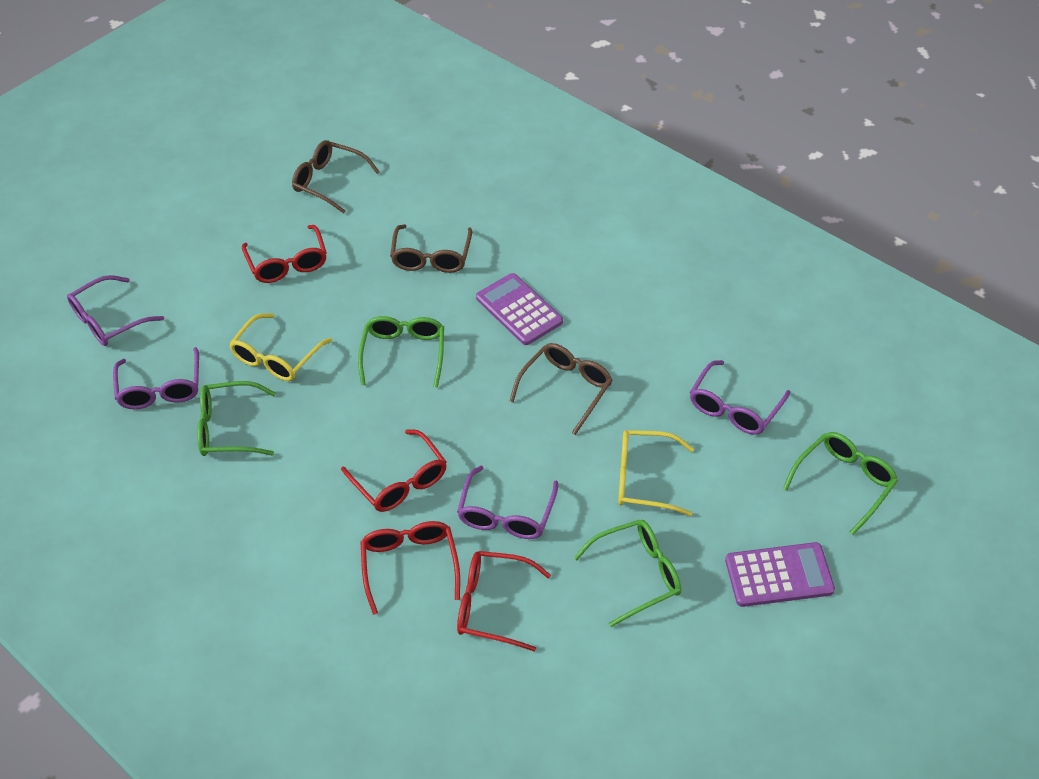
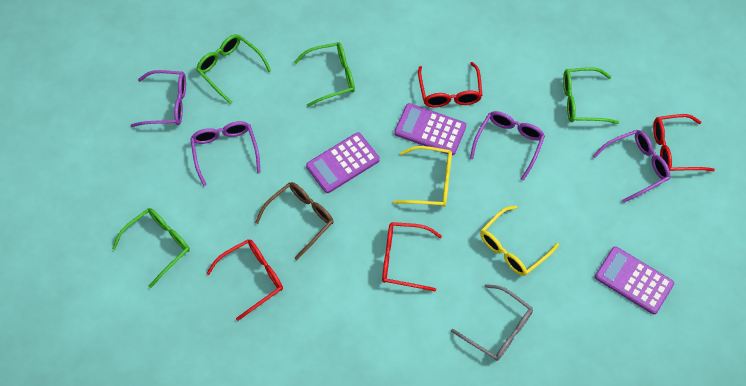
brown glasses: 3 -> 1
grey glasses: 0 -> 1
purple calculator: 2 -> 3

